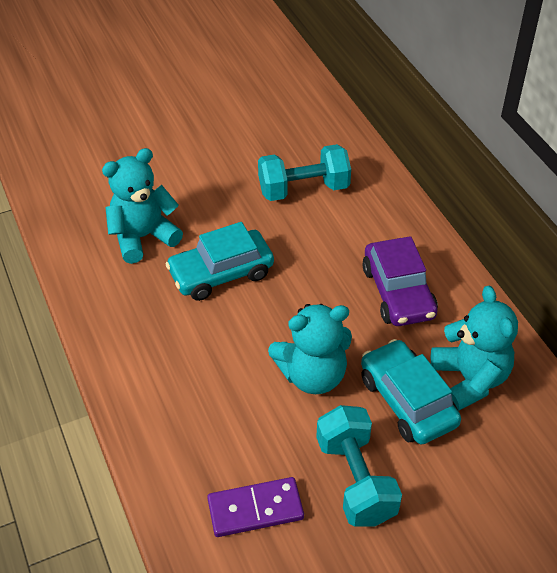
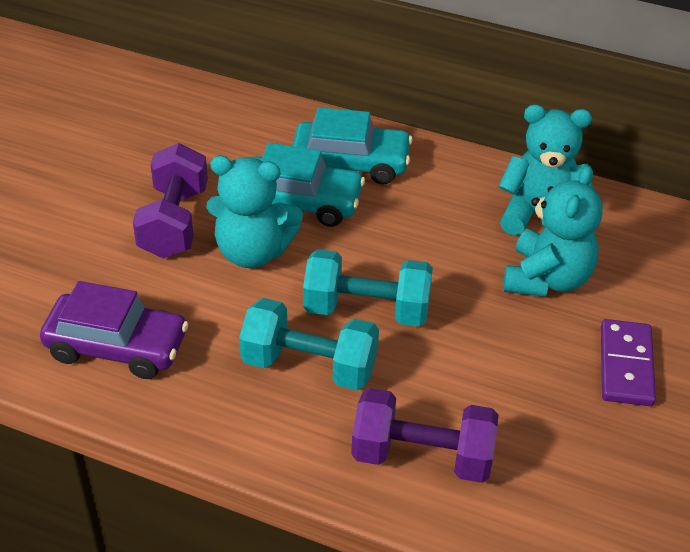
purple dumbbell: 0 -> 2

